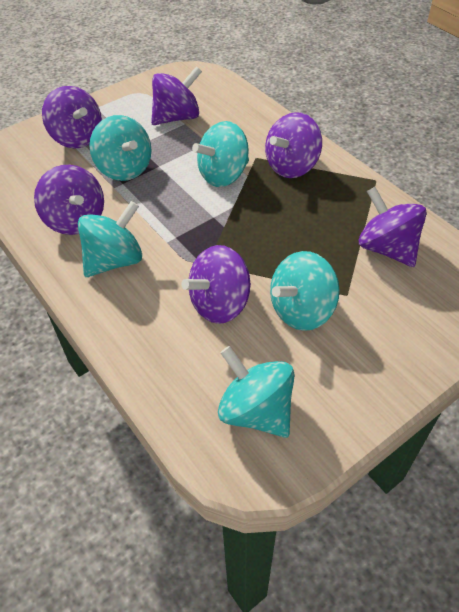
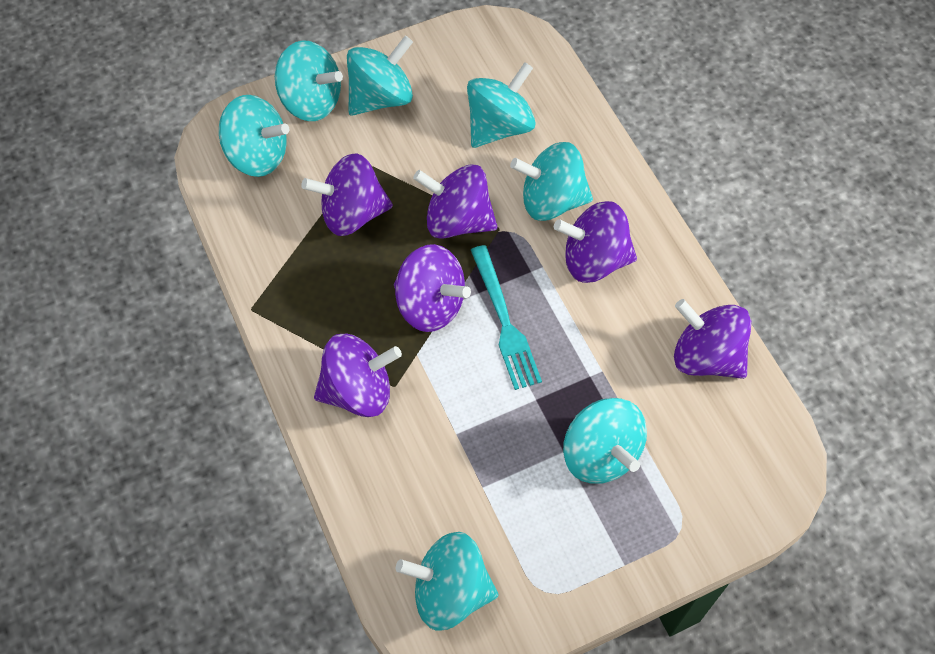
turquoise fork: 0 -> 1
turquoise spinning top: 5 -> 7

